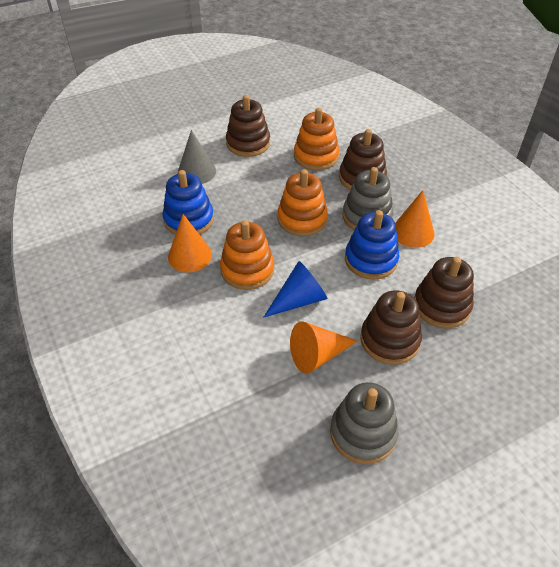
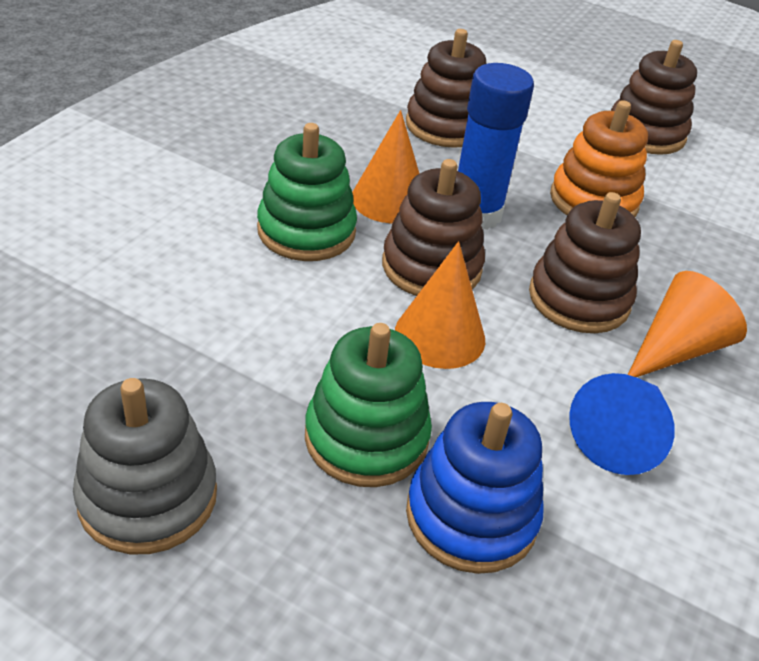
blue glue stick: 0 -> 1
blue stacking toy: 2 -> 1
green stacking toy: 0 -> 2
grey cone: 1 -> 0
grey stacking toy: 2 -> 1
orange stacking toy: 3 -> 1

